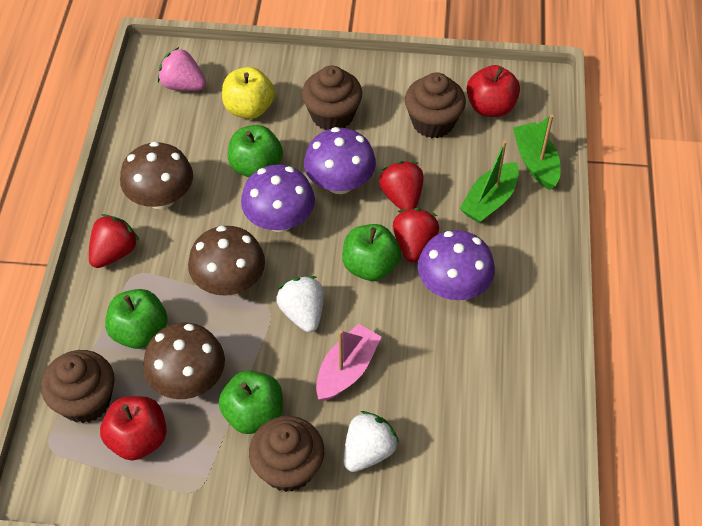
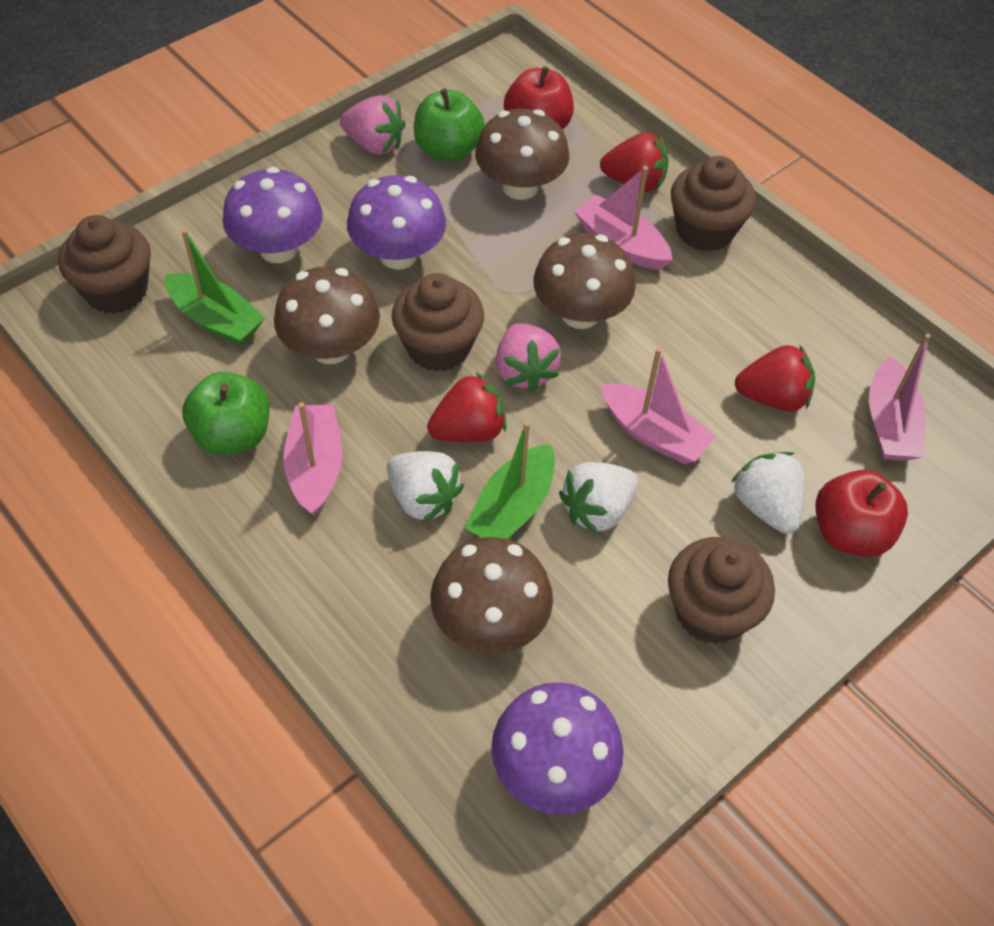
brown mushroom: 3 -> 4
green apple: 4 -> 2
pink boat: 1 -> 4
pink strawberry: 1 -> 2
white strawberry: 2 -> 3
yellow apple: 1 -> 0

